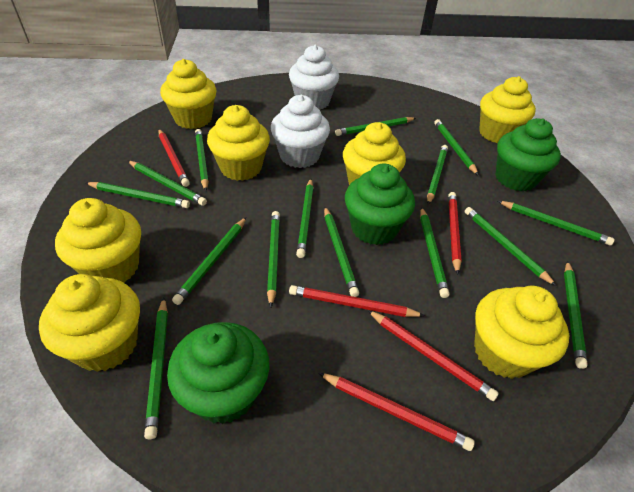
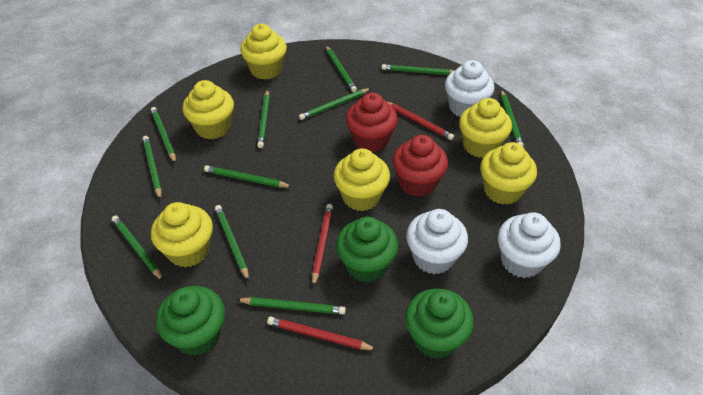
green pencil: 15 -> 11
red cupcake: 0 -> 2
red pencil: 5 -> 3
white cupcake: 2 -> 3
yellow cupcake: 7 -> 6

